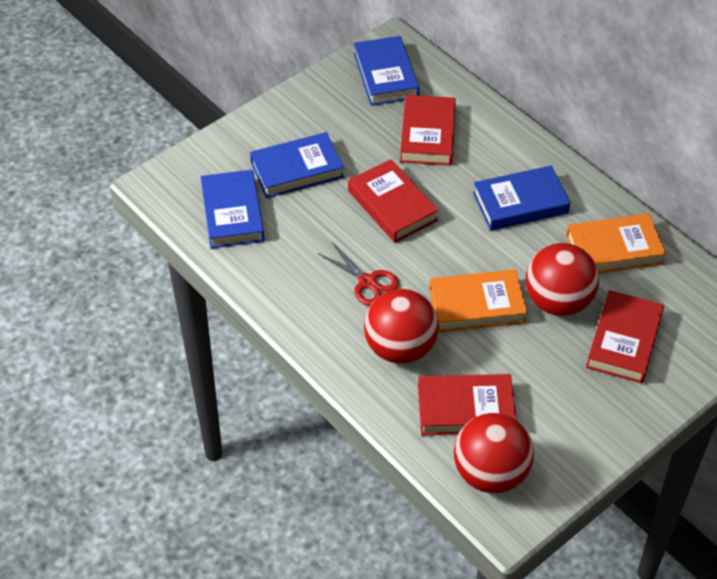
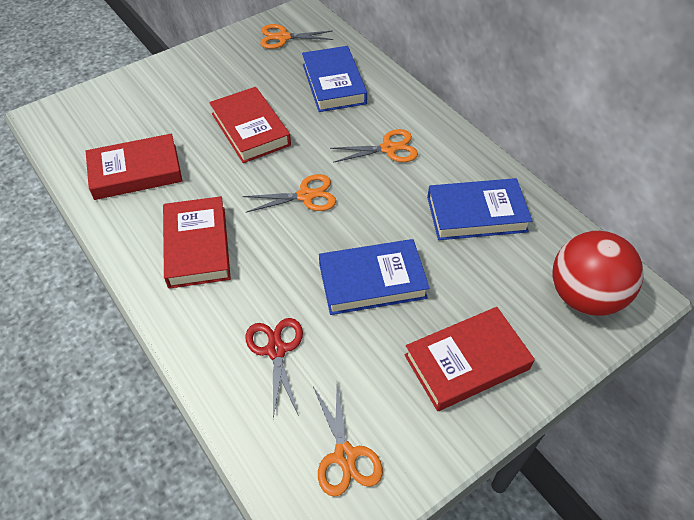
blue book: 4 -> 3
orange book: 2 -> 0
orange scissors: 0 -> 4
red ball: 3 -> 1

